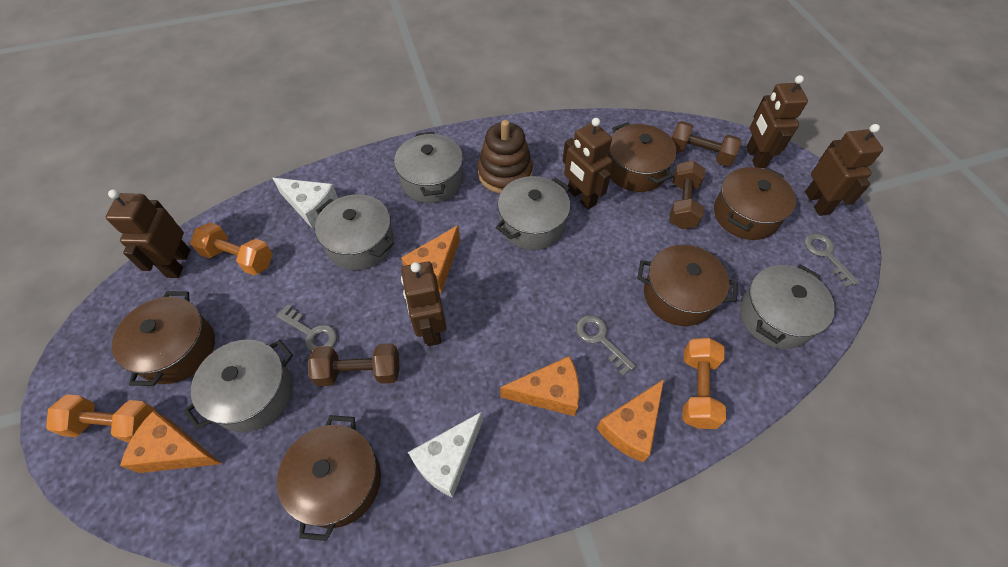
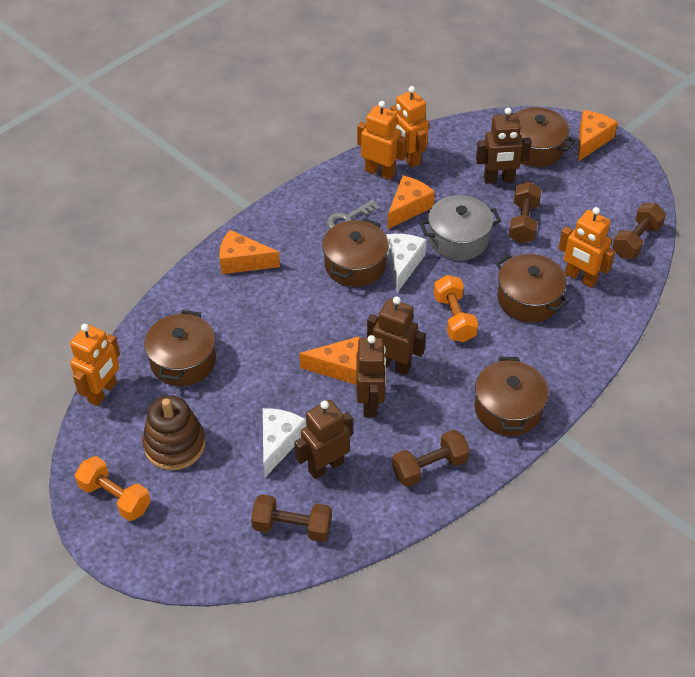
brown dumbbell: 3 -> 4
brown robot: 5 -> 4
grey key: 3 -> 1
grey pot: 5 -> 1
orange dumbbell: 3 -> 2
orange robot: 0 -> 4

